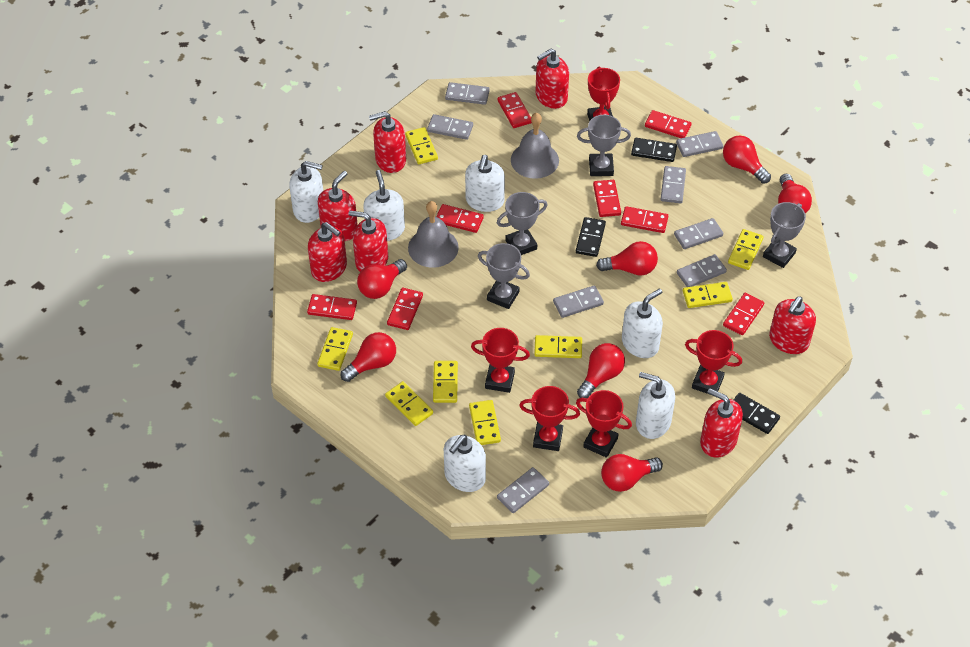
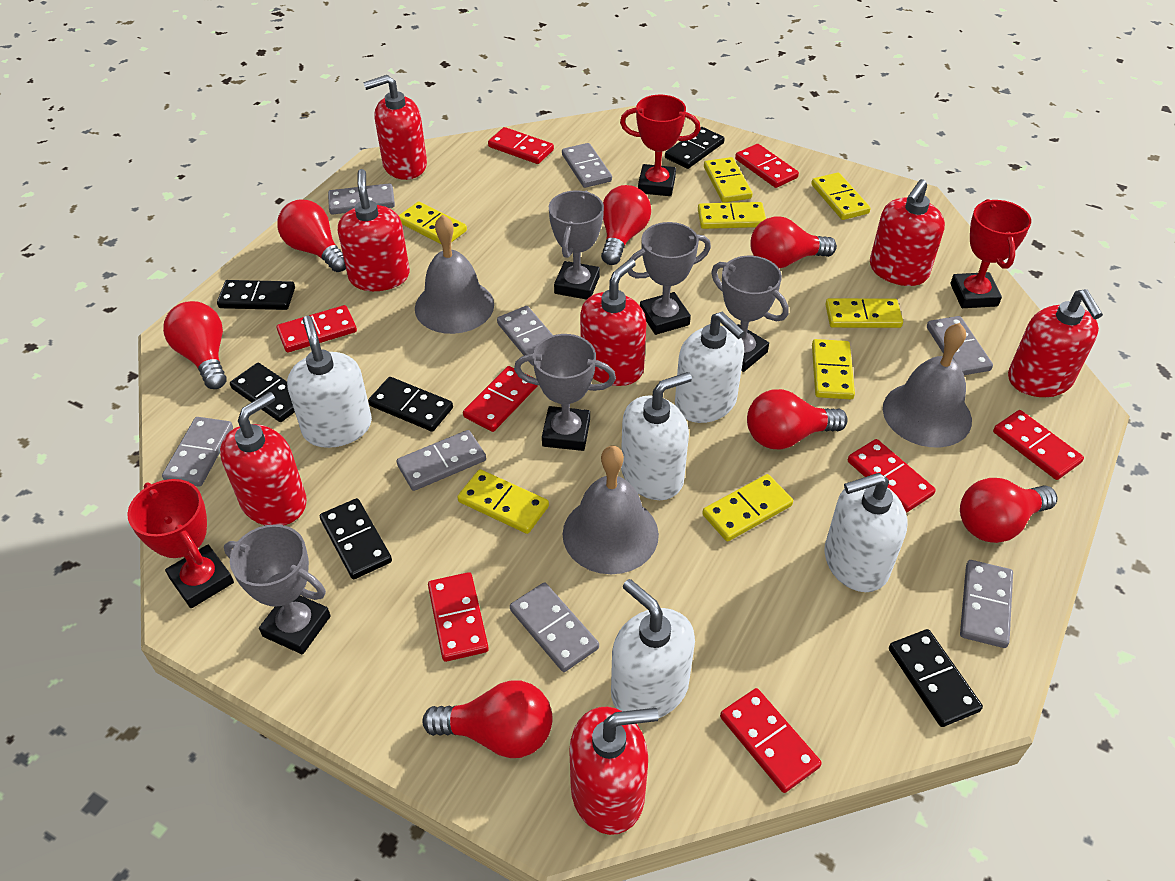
black domino: 3 -> 6
grey bell: 2 -> 3
grey trophy: 4 -> 5
red trophy: 5 -> 3
white soap dispenser: 6 -> 5

